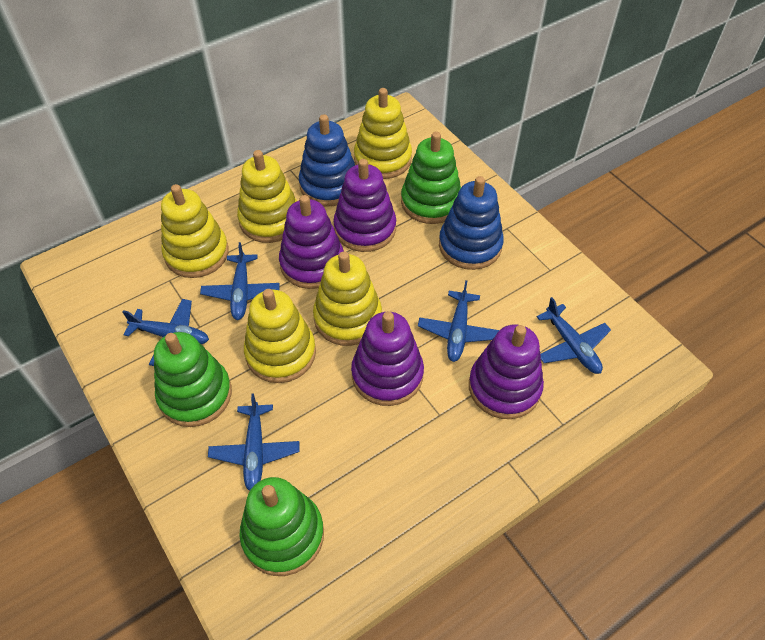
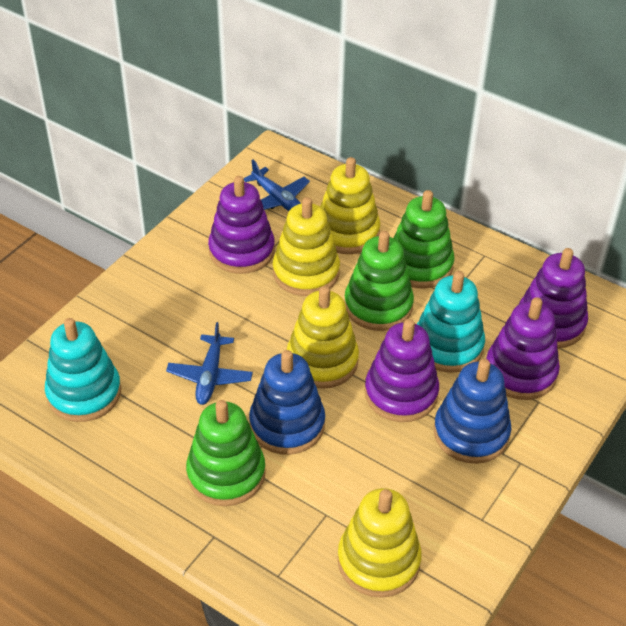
blue plane: 5 -> 2
turquoise stacking toy: 0 -> 2
yellow stacking toy: 5 -> 4

